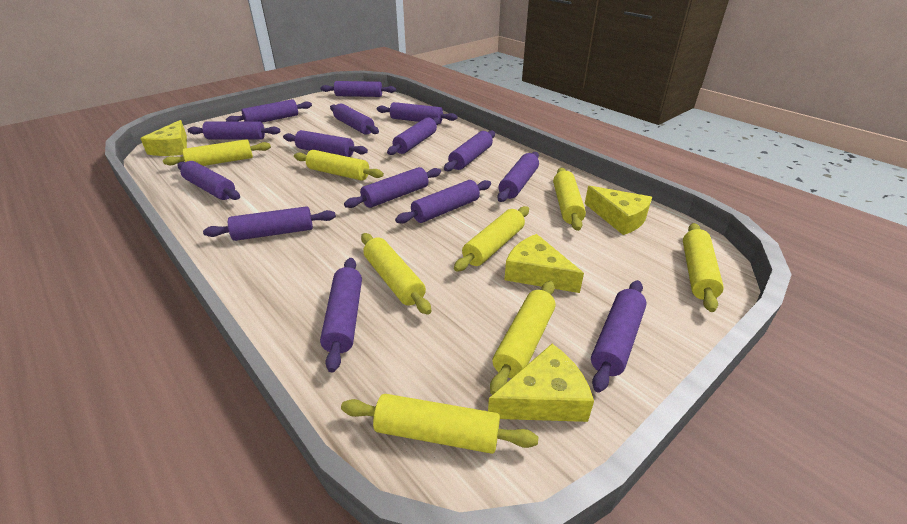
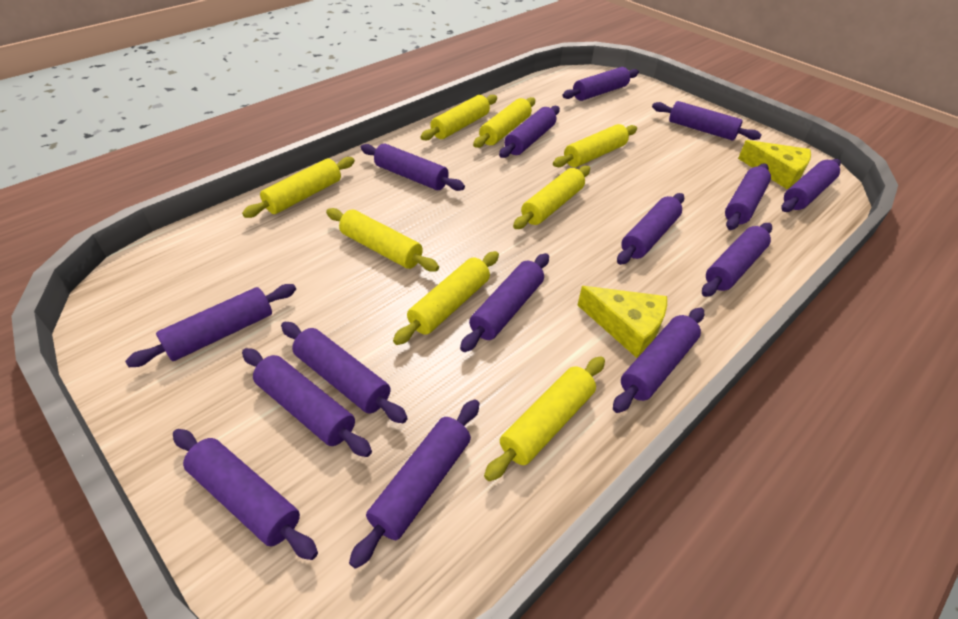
yellow cheese: 4 -> 2

